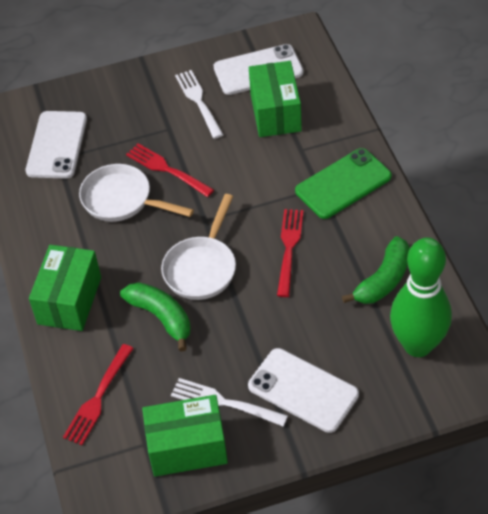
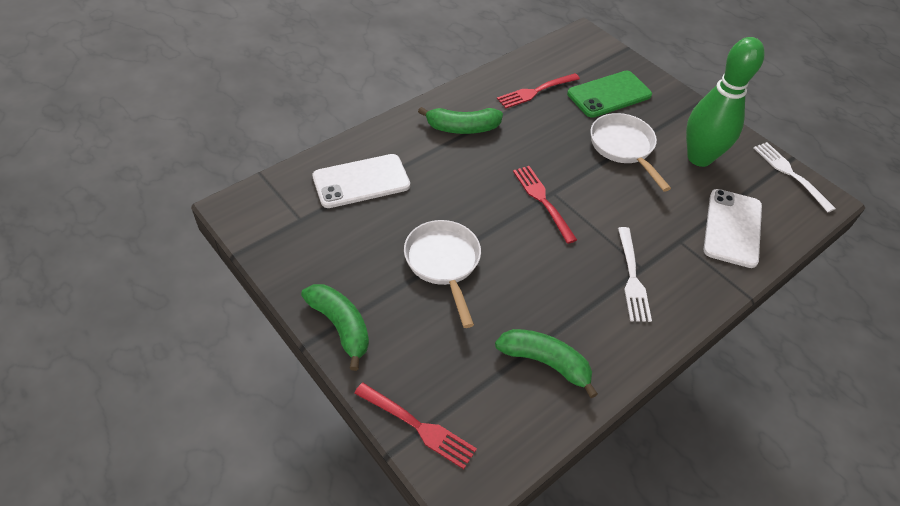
green banana: 2 -> 3
green box: 3 -> 0
white phone: 3 -> 2

